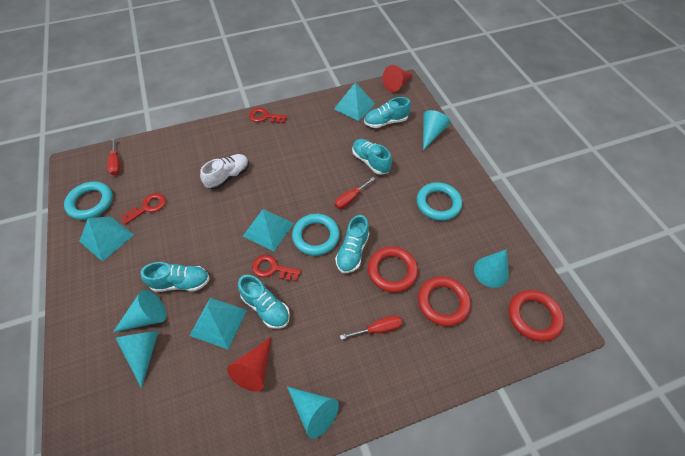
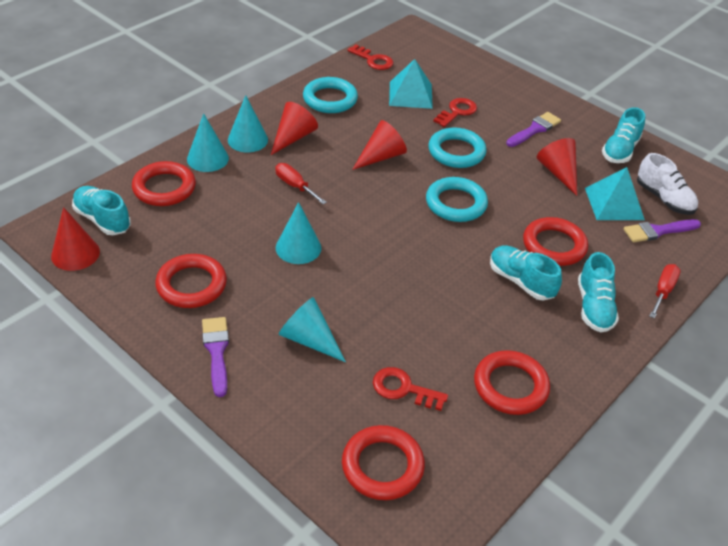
purple brush: 0 -> 3
red cone: 2 -> 4
red ring: 3 -> 5
red screwdriver: 3 -> 2
turquoise cone: 5 -> 4
turquoise pyramid: 4 -> 2
turquoise shoe: 5 -> 4

